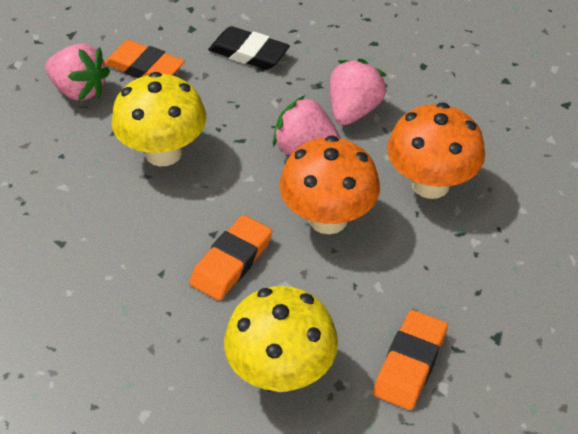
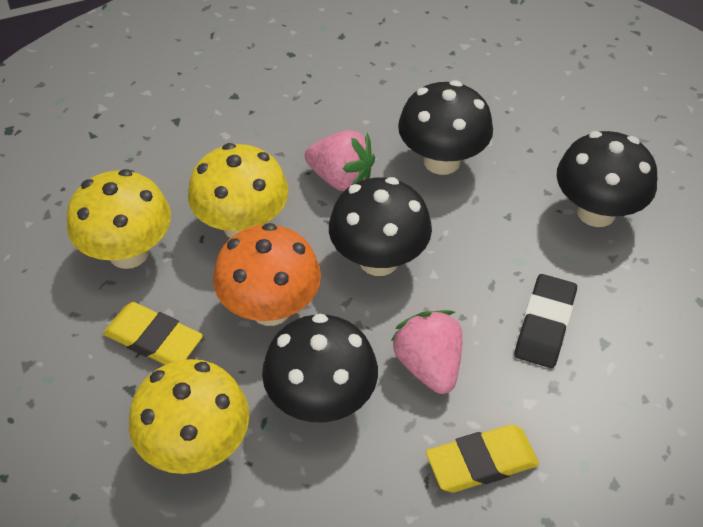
black mushroom: 0 -> 4
orange eraser: 3 -> 0
orange mushroom: 2 -> 1
pink strawberry: 3 -> 2
yellow eraser: 0 -> 2
yellow mushroom: 2 -> 3

